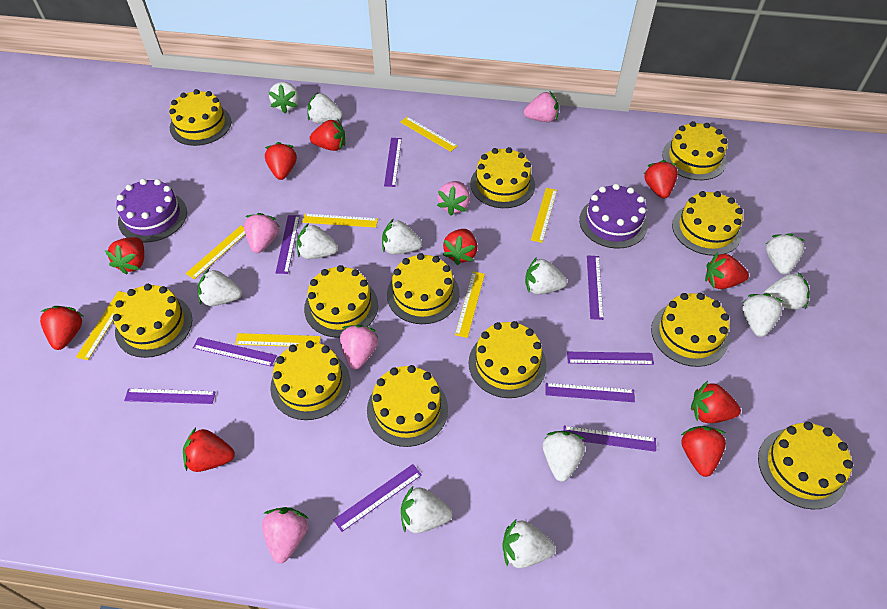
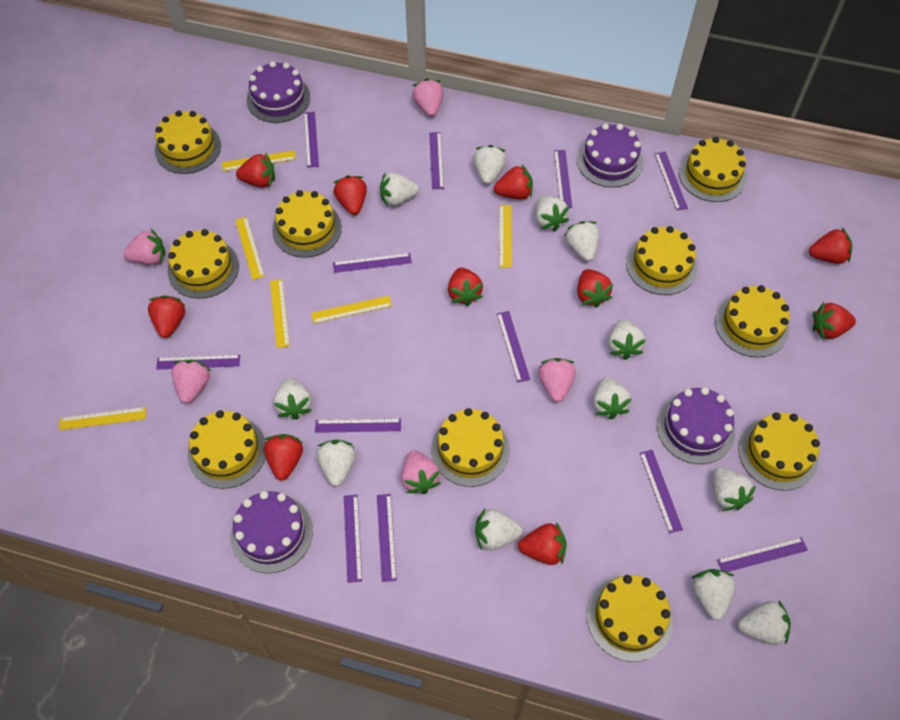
purple cake: 2 -> 4
purple ruler: 9 -> 12
yellow cake: 12 -> 10
yellow ruler: 7 -> 6

